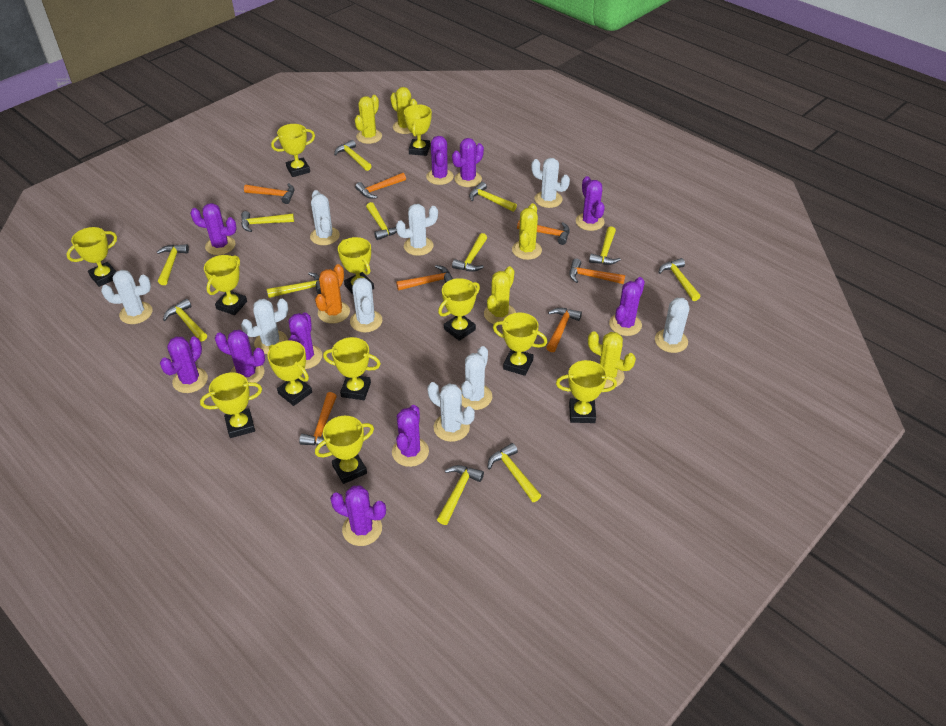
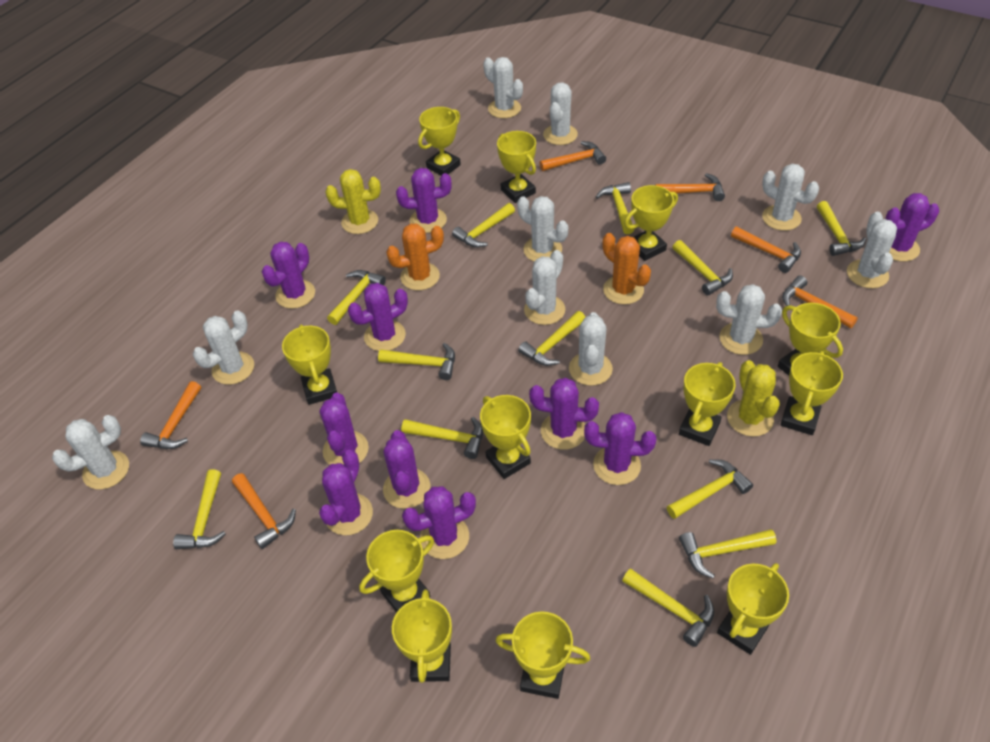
orange cactus: 1 -> 2
orange hammer: 7 -> 6
white cactus: 9 -> 10
yellow cactus: 5 -> 2

